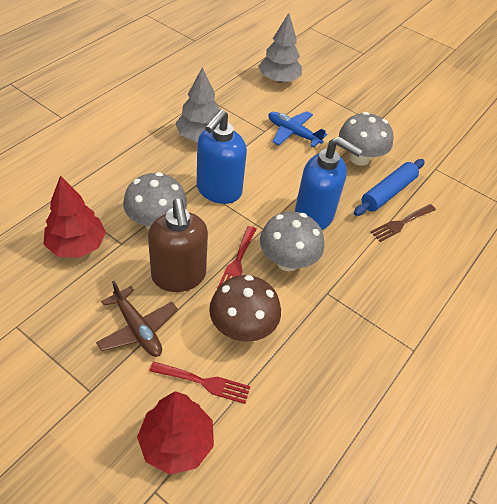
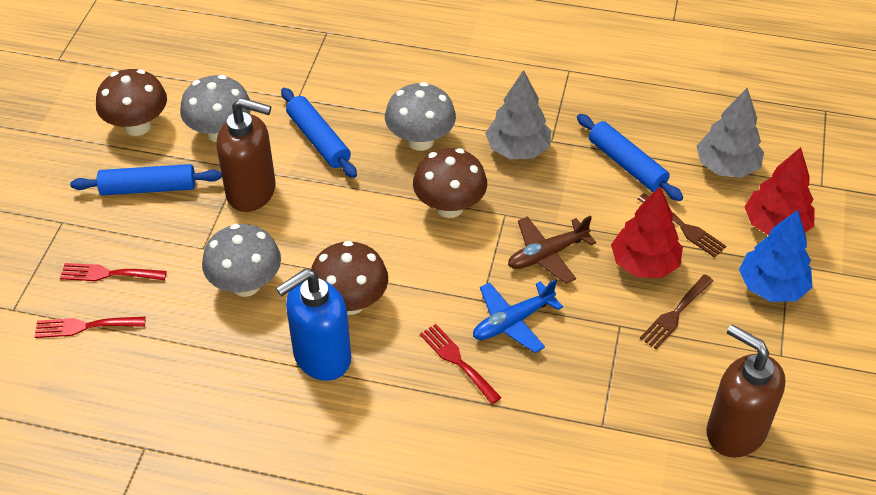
blue rolling pin: 1 -> 3
blue soap dispenser: 2 -> 1
blue tree: 0 -> 1
brown fork: 1 -> 2
brown mushroom: 1 -> 3
brown soap dispenser: 1 -> 2
red fork: 2 -> 3

